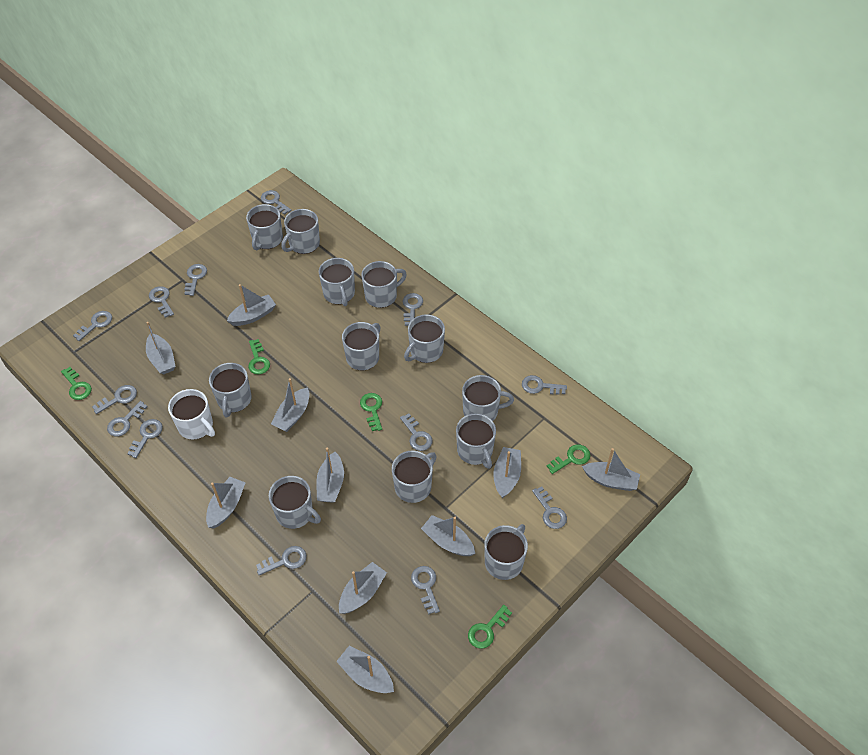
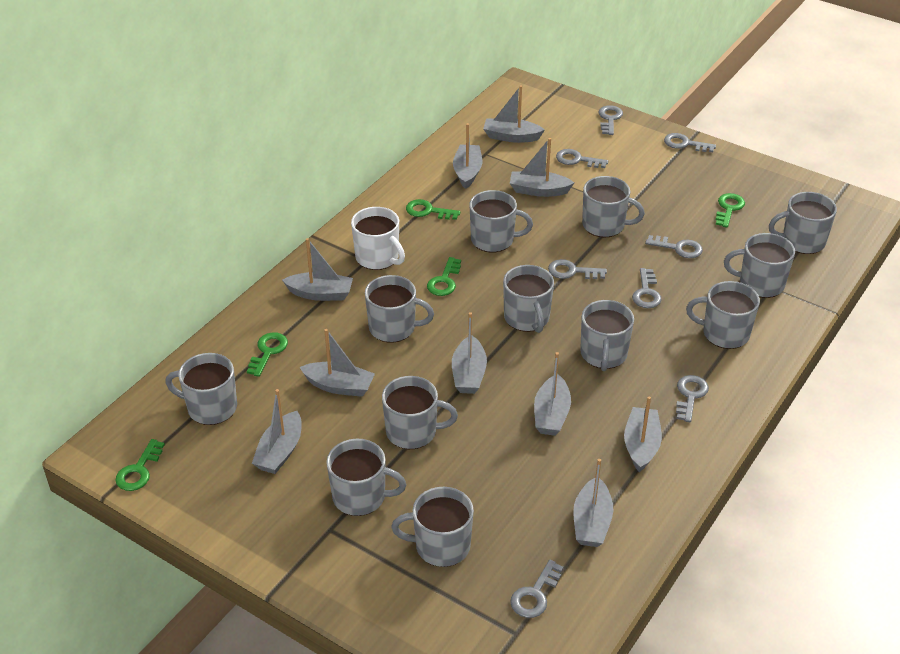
grey key: 13 -> 8

